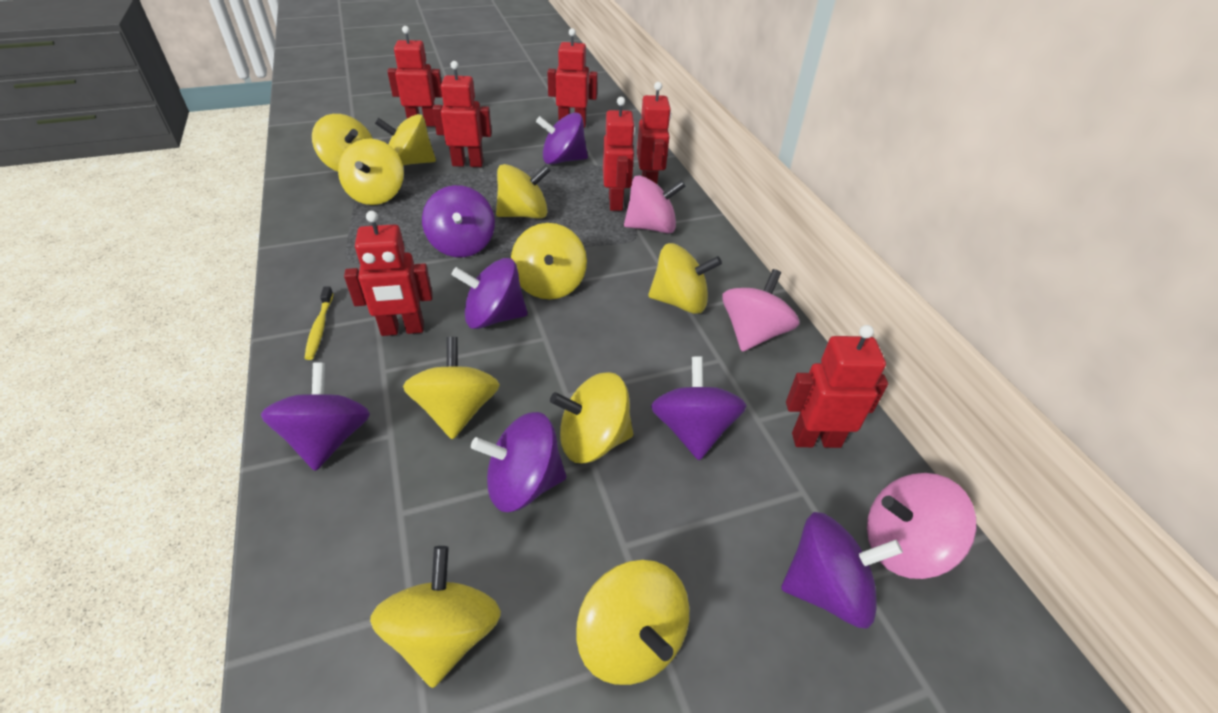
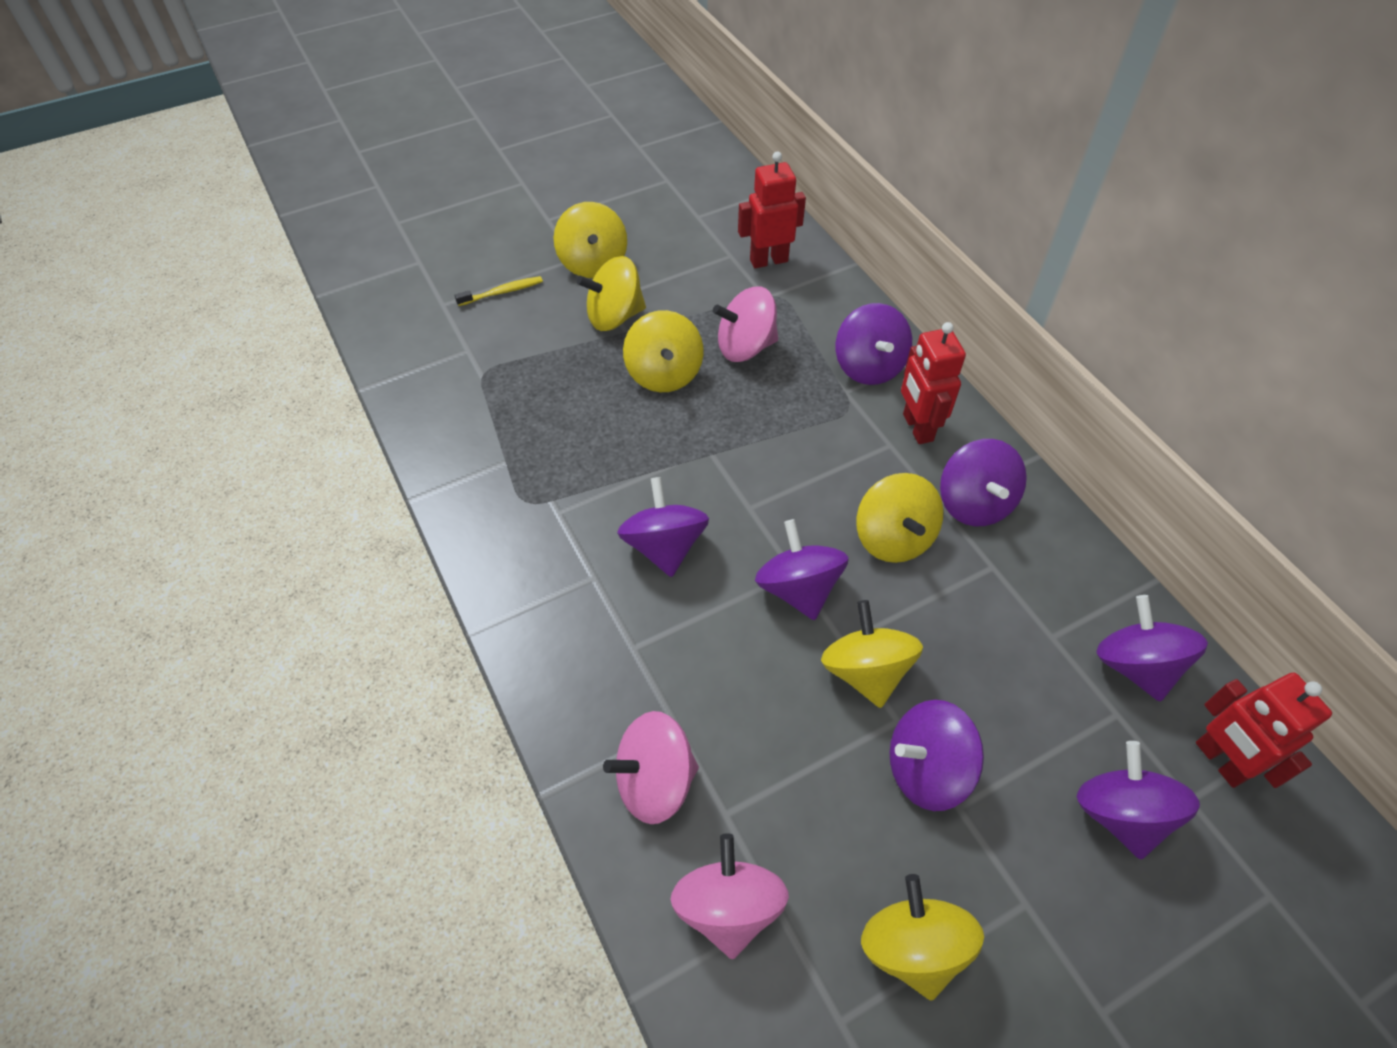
red robot: 7 -> 3
yellow spinning top: 10 -> 6

